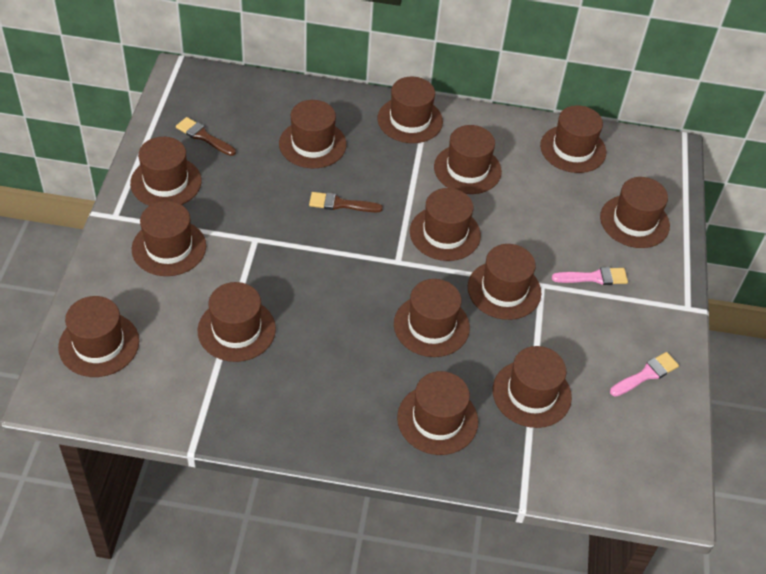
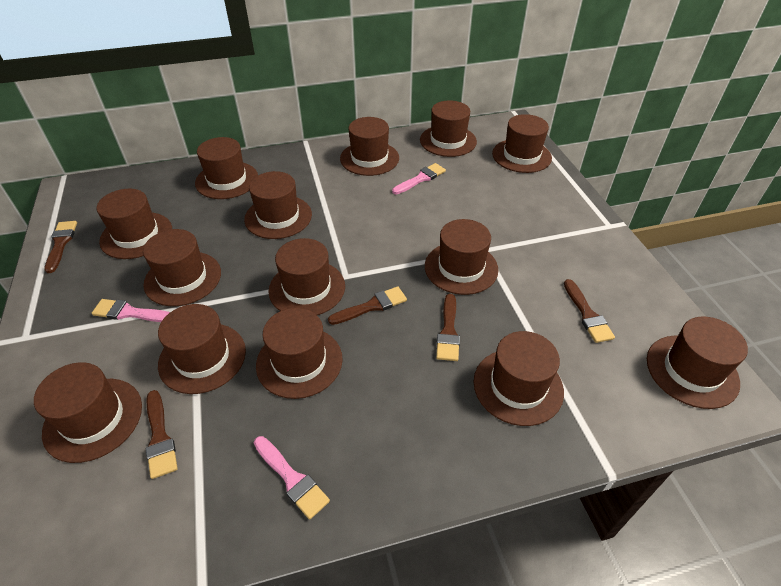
brown brush: 2 -> 5
pink brush: 2 -> 3

